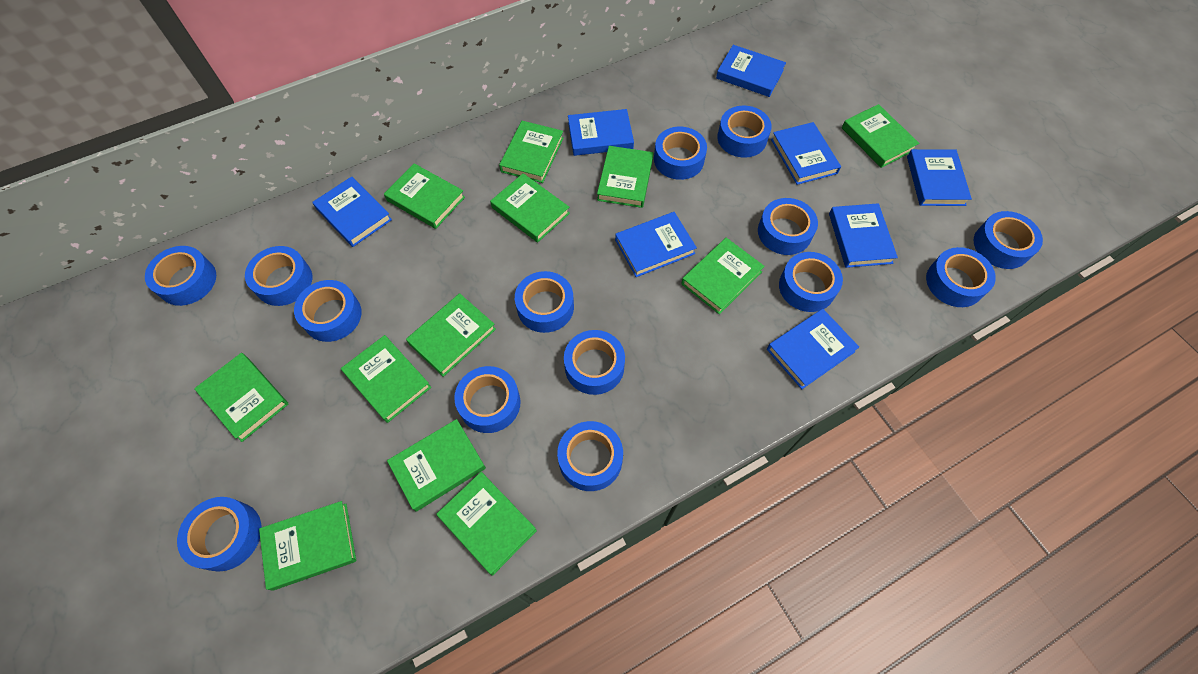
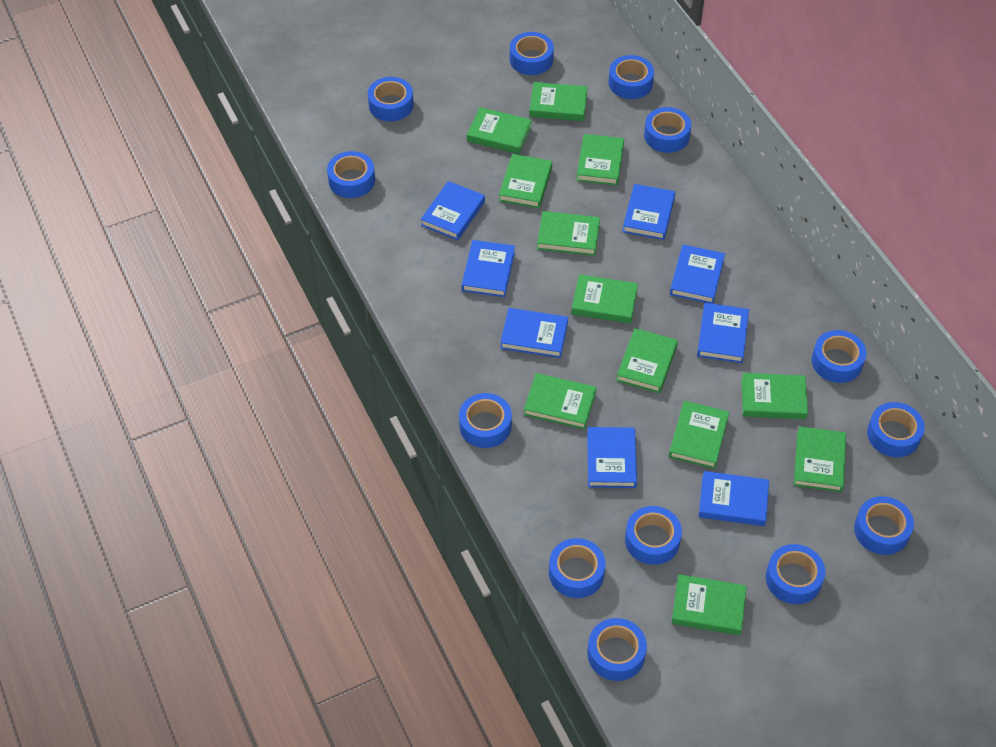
blue tape: 14 -> 13

